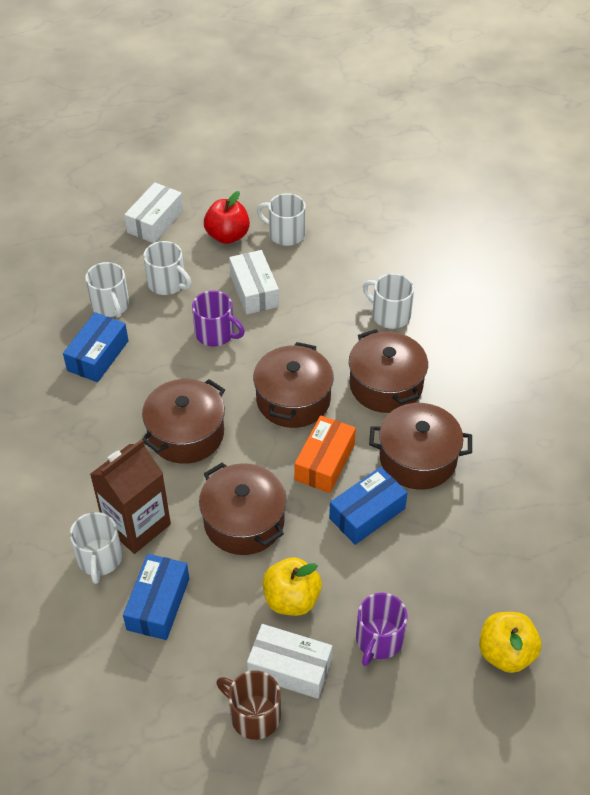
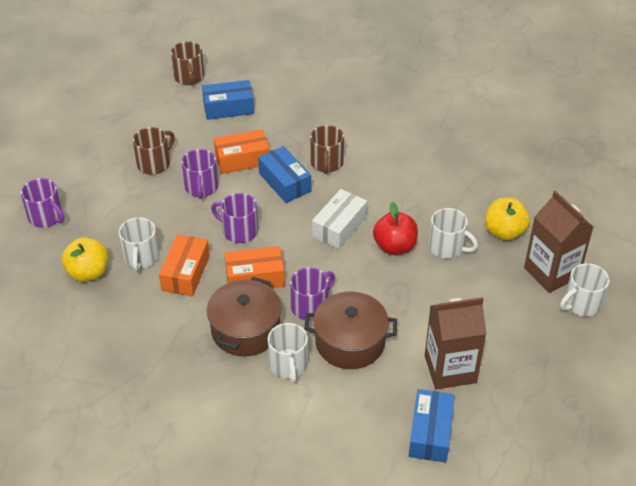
brown carton: 1 -> 2
brown mug: 1 -> 3
brown pot: 5 -> 2
orange box: 1 -> 3
purple mug: 2 -> 4
white box: 3 -> 1
white mug: 5 -> 4

